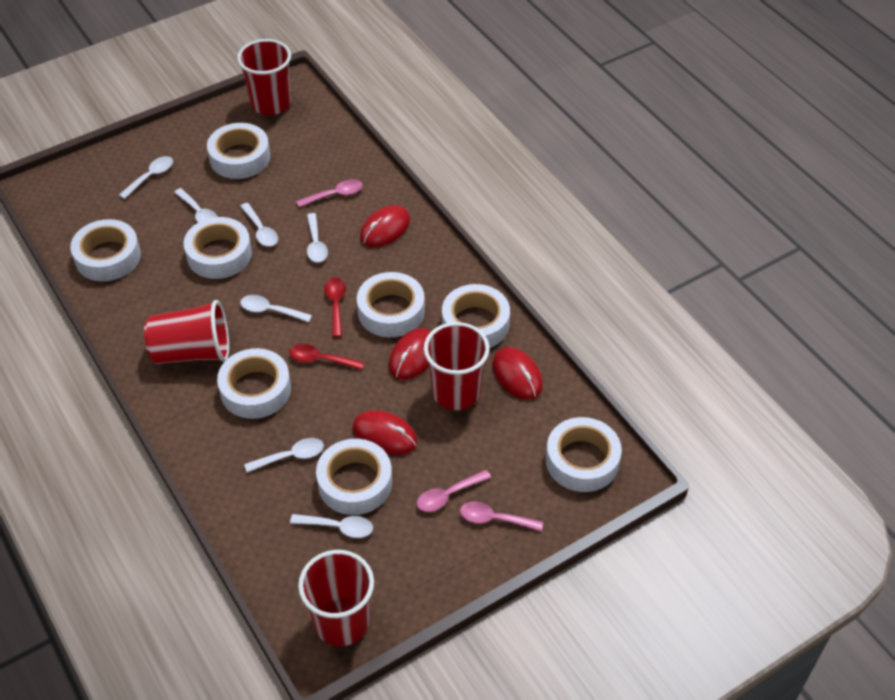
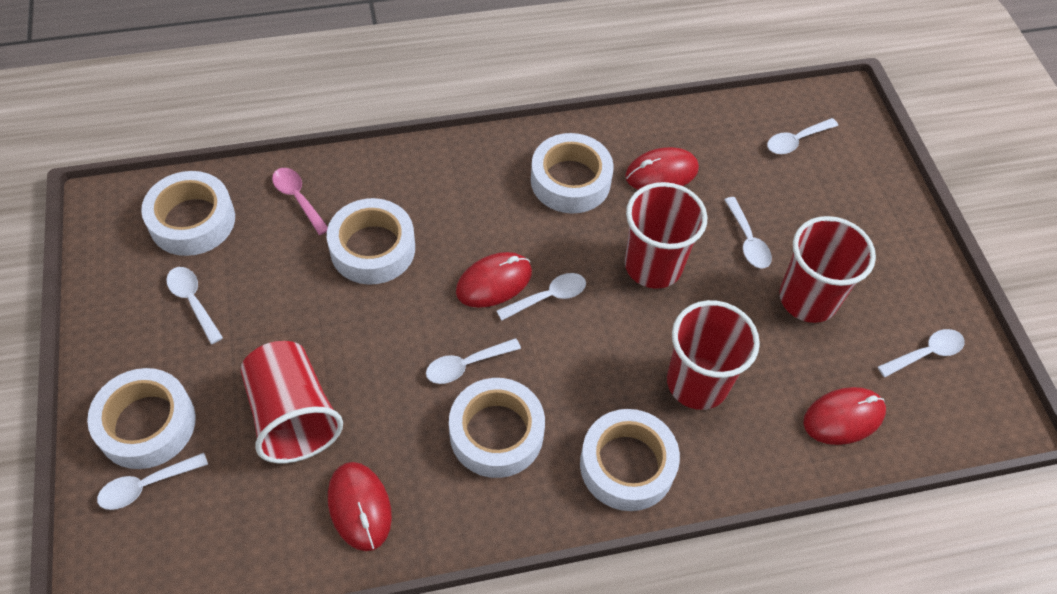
pink spoon: 3 -> 1
red spoon: 2 -> 0
white tape: 8 -> 6

